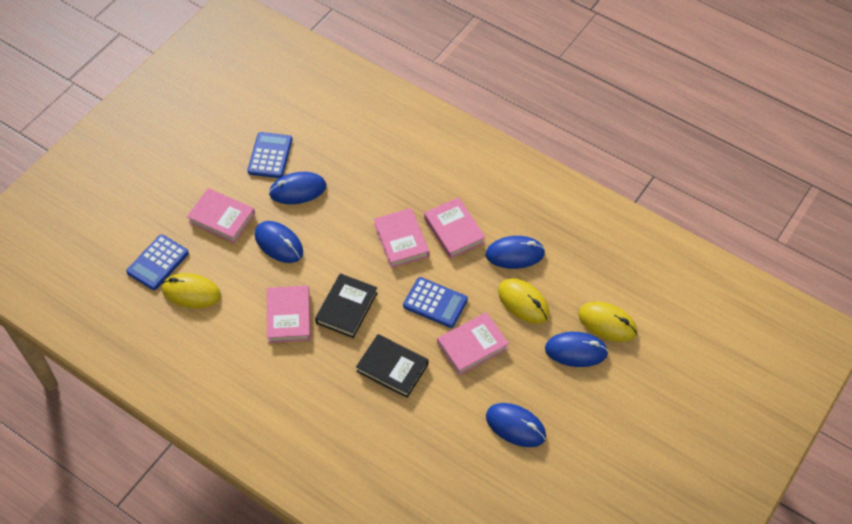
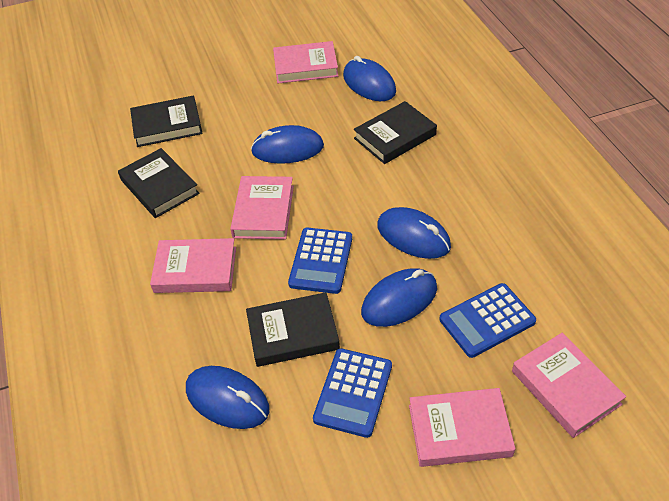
black book: 2 -> 4
yellow mouse: 3 -> 0

